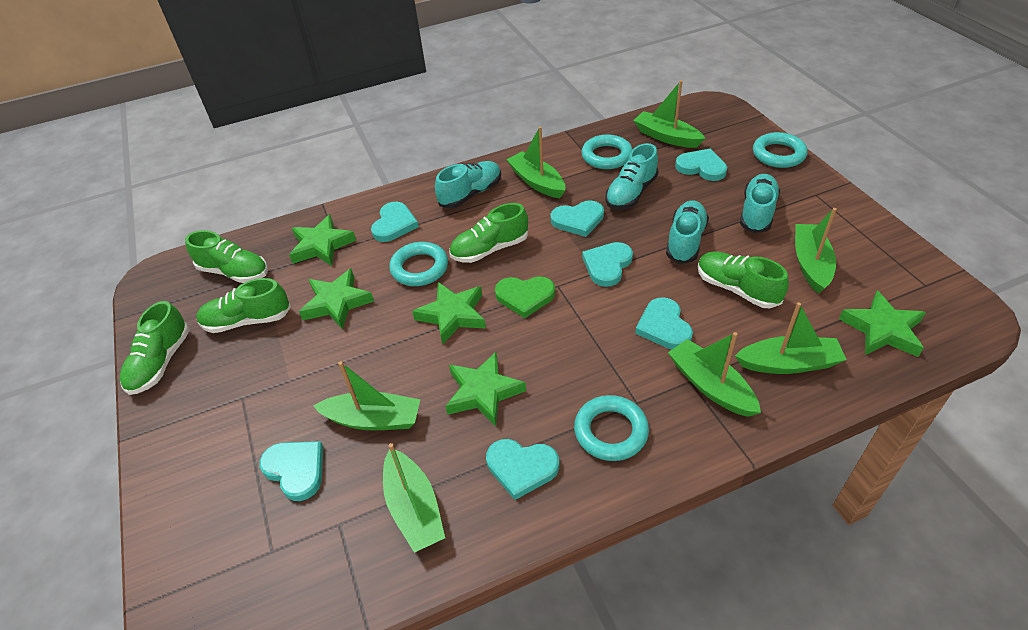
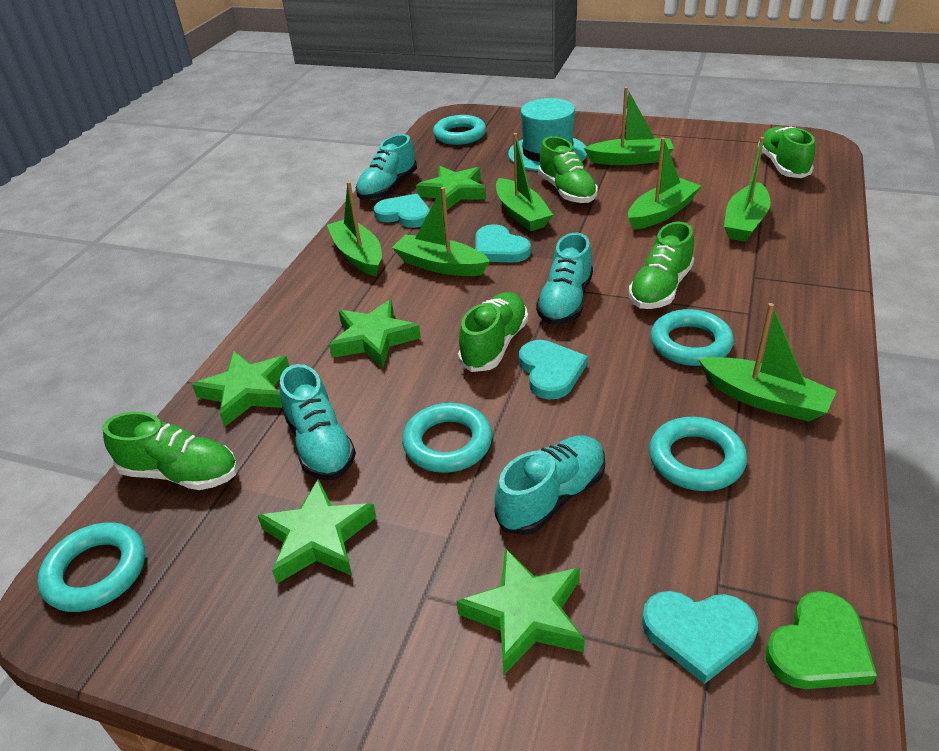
turquoise hat: 0 -> 1
turquoise heart: 7 -> 4
turquoise ring: 4 -> 5

